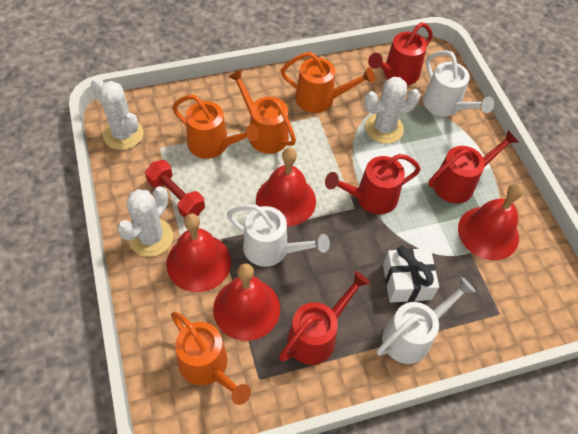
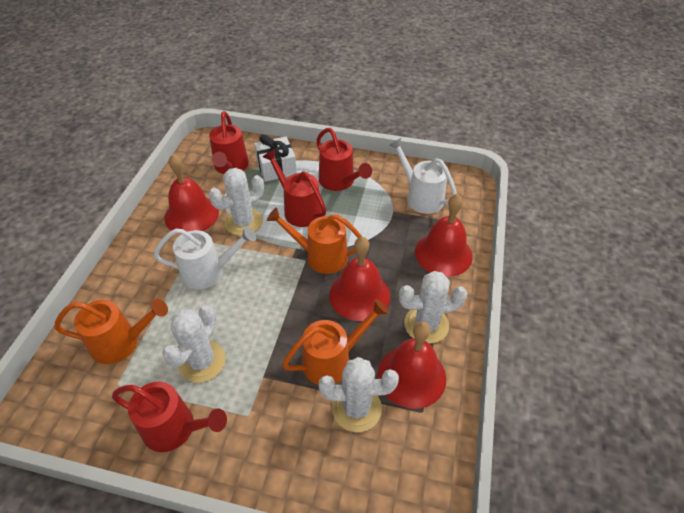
orange watering can: 4 -> 3
red dumbbell: 1 -> 0
white cactus: 3 -> 4
white watering can: 3 -> 2

